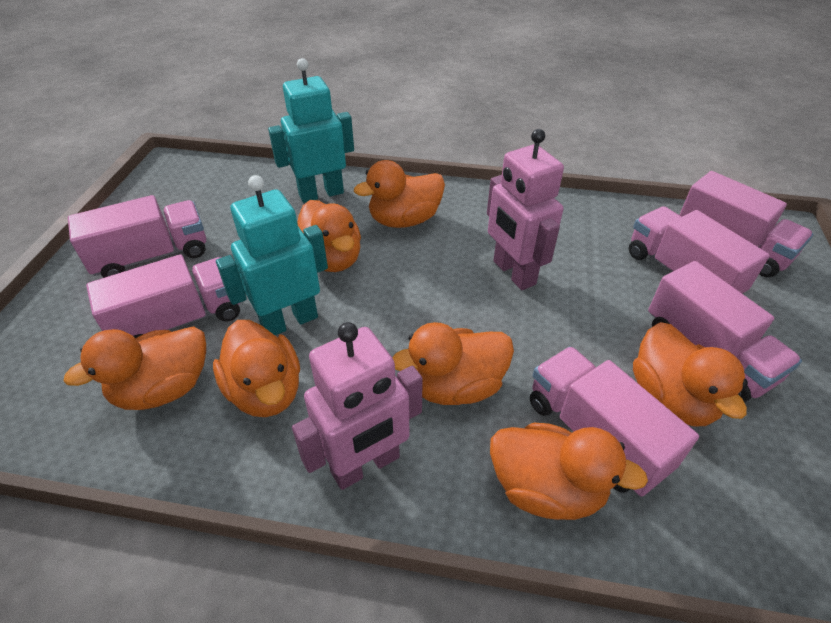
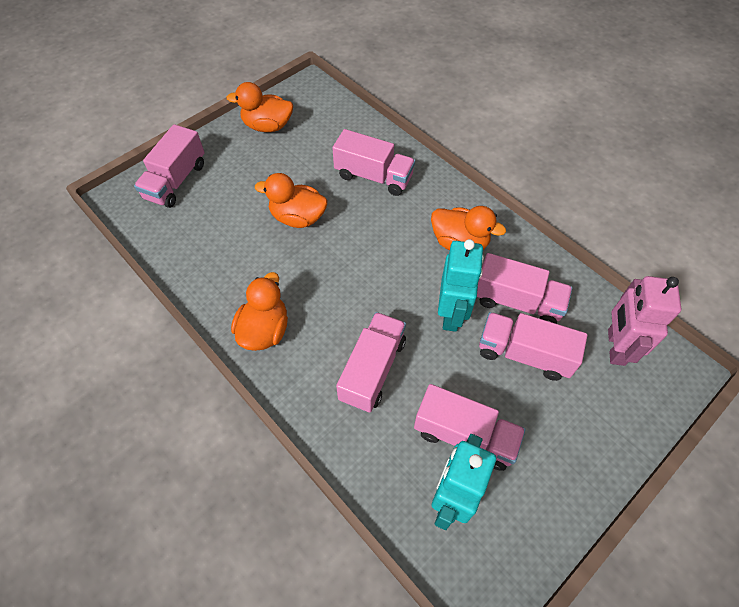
orange duck: 7 -> 4
pink robot: 2 -> 1

